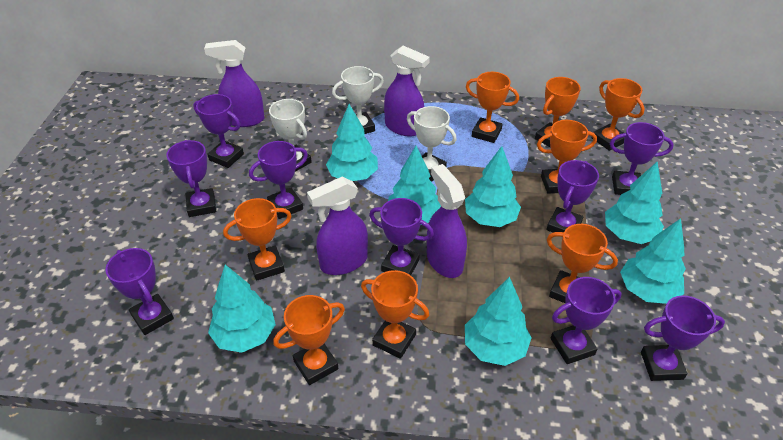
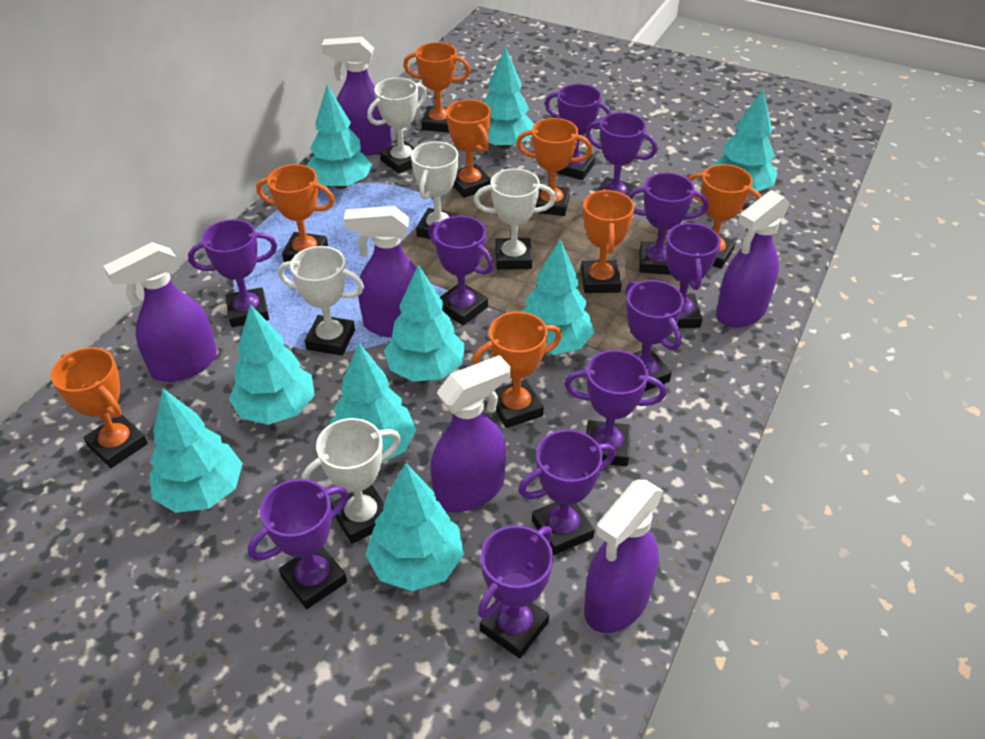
purple spray bottle: 4 -> 6
purple trophy: 9 -> 11
turquoise tree: 7 -> 9
white trophy: 3 -> 5

